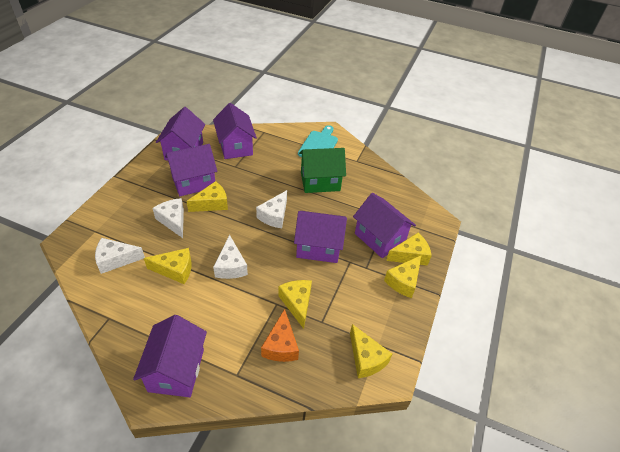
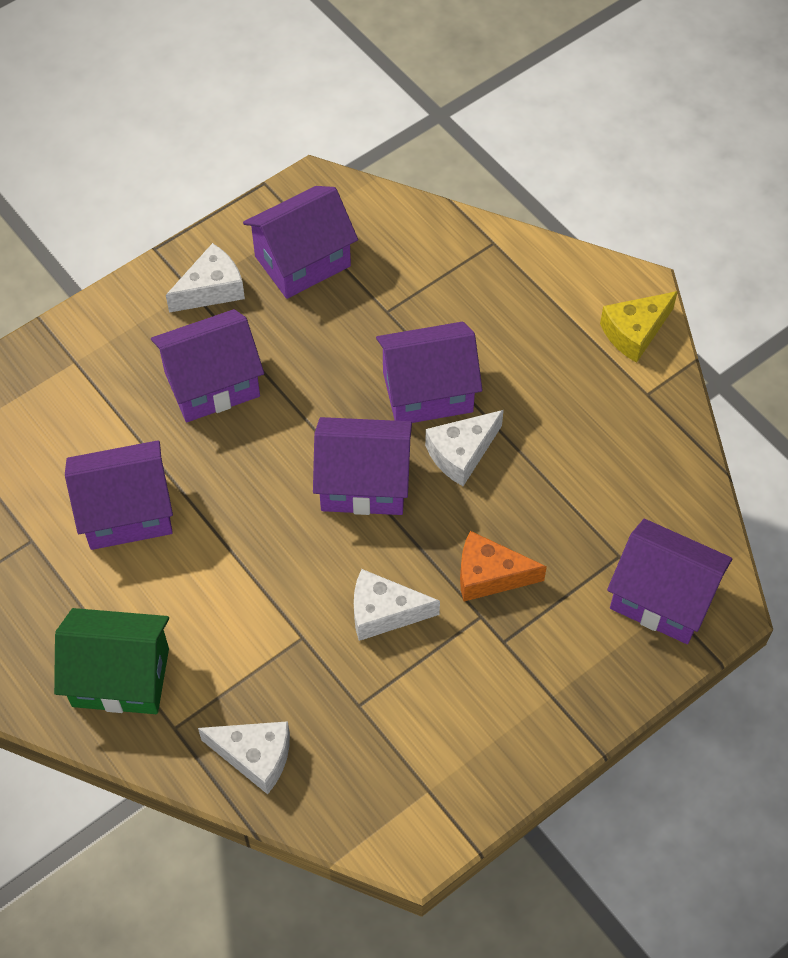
turquoise cutting board: 1 -> 0
yellow cheese: 6 -> 1

